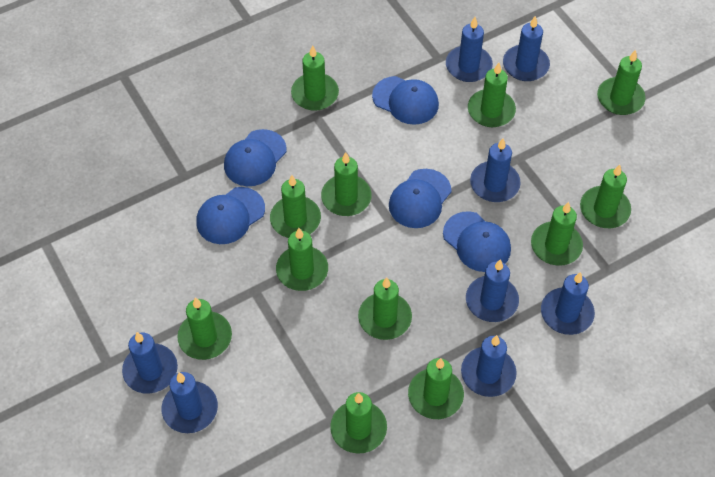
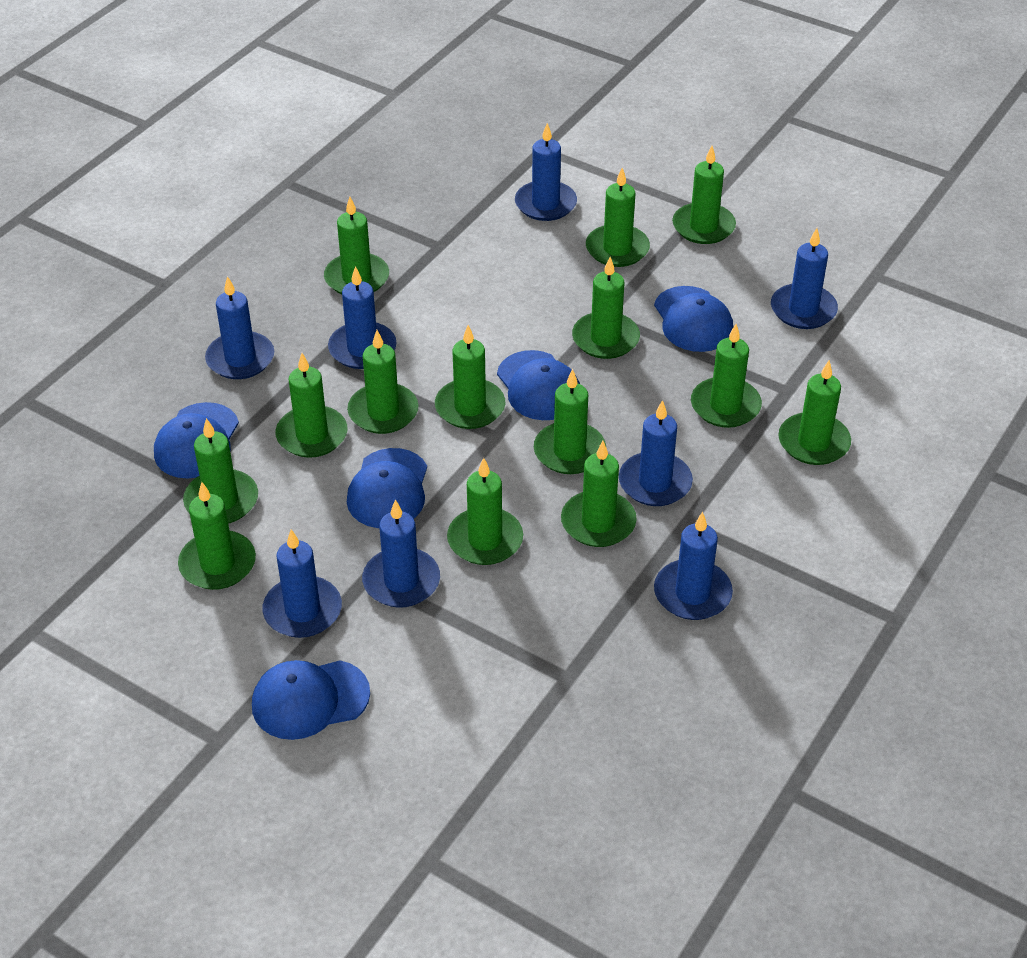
green candle: 12 -> 14

